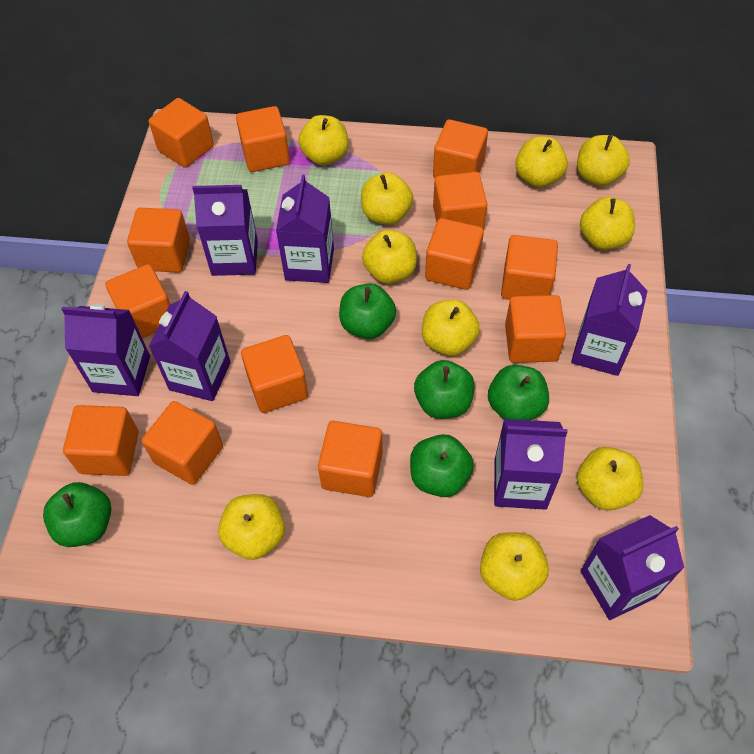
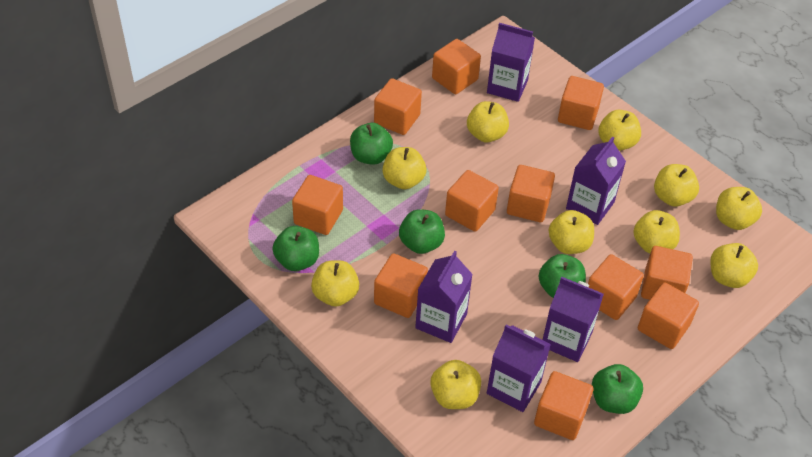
orange cube: 13 -> 11
purple carton: 7 -> 5

